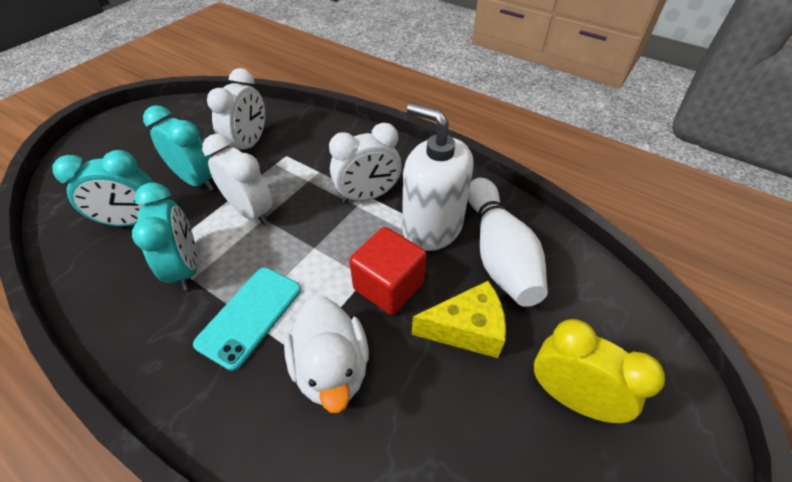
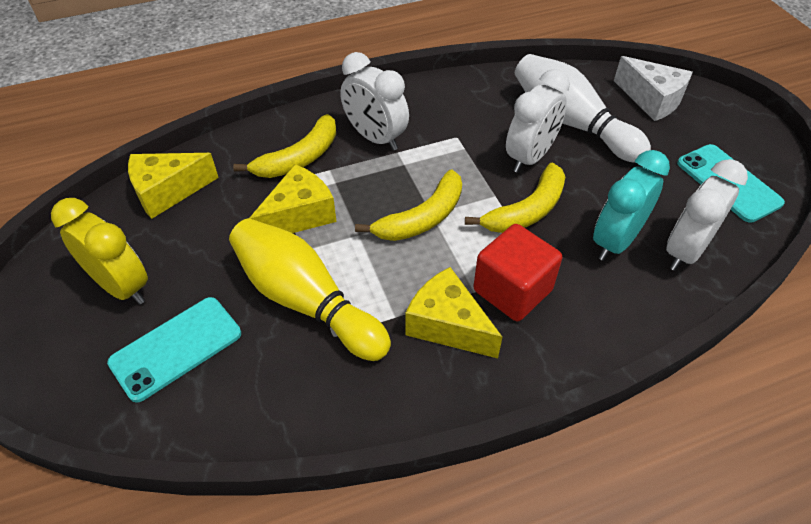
turquoise clock: 3 -> 1
turquoise phone: 1 -> 2
white cheese: 0 -> 1
white duck: 1 -> 0
white soap dispenser: 1 -> 0
yellow banana: 0 -> 3
yellow bowling pin: 0 -> 1
yellow cheese: 1 -> 3

